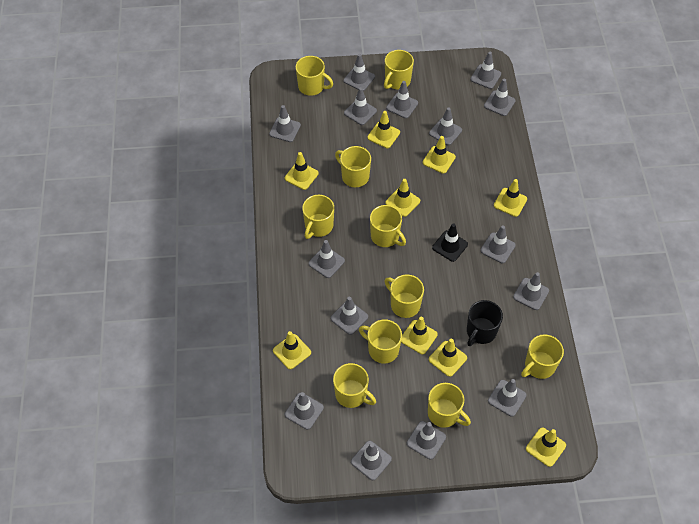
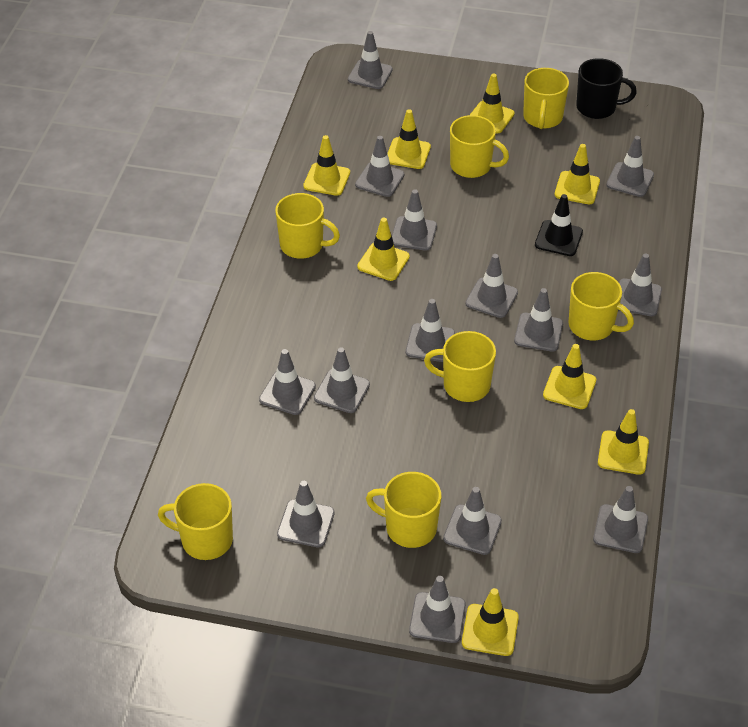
grey traffic cone: 15 -> 14
yellow mug: 10 -> 7
yellow traffic cone: 9 -> 8

